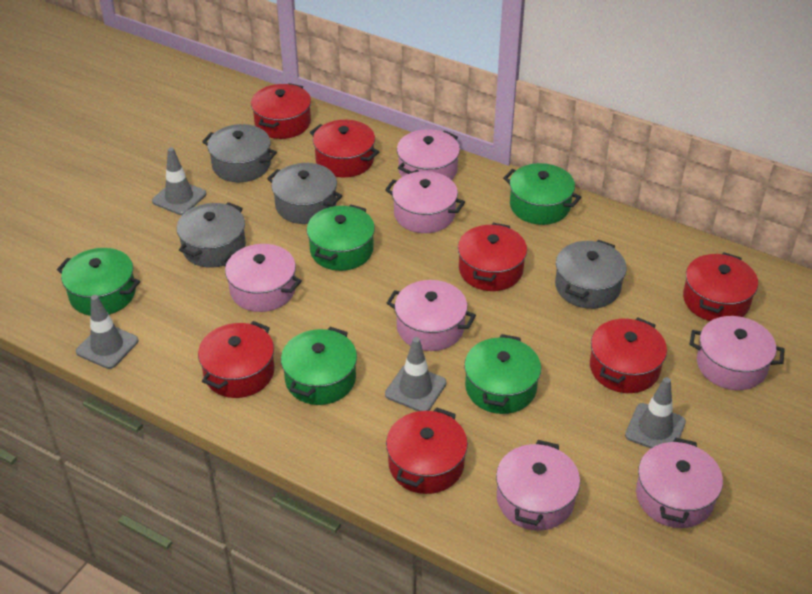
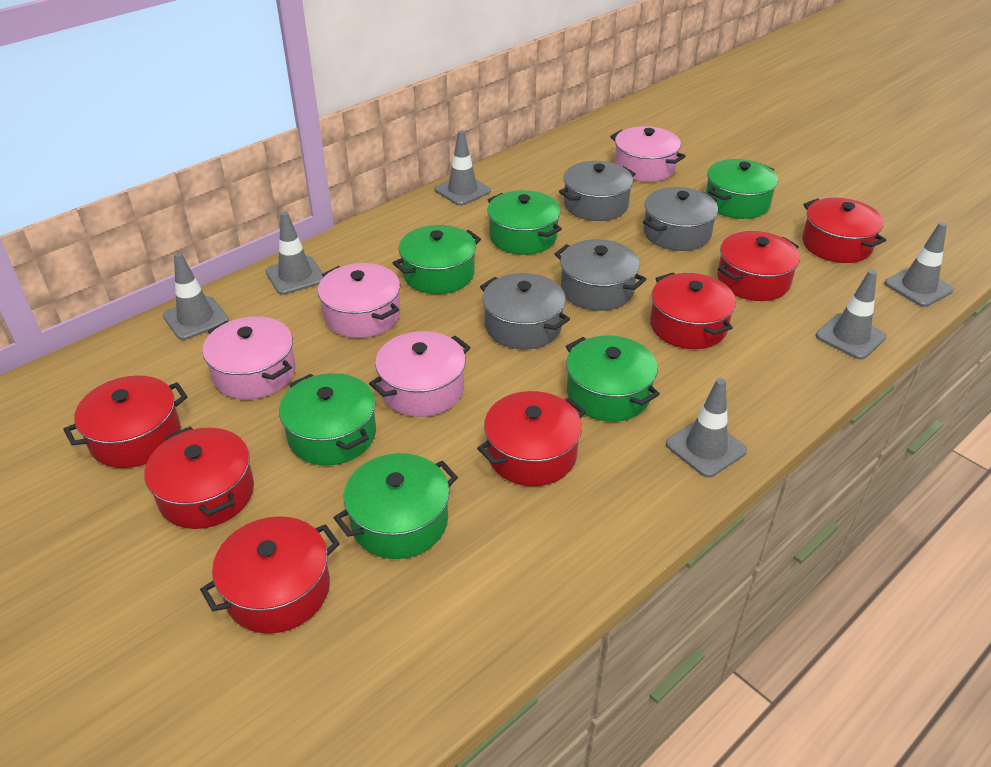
green pot: 5 -> 6
grey traffic cone: 4 -> 6
pink pot: 7 -> 4

